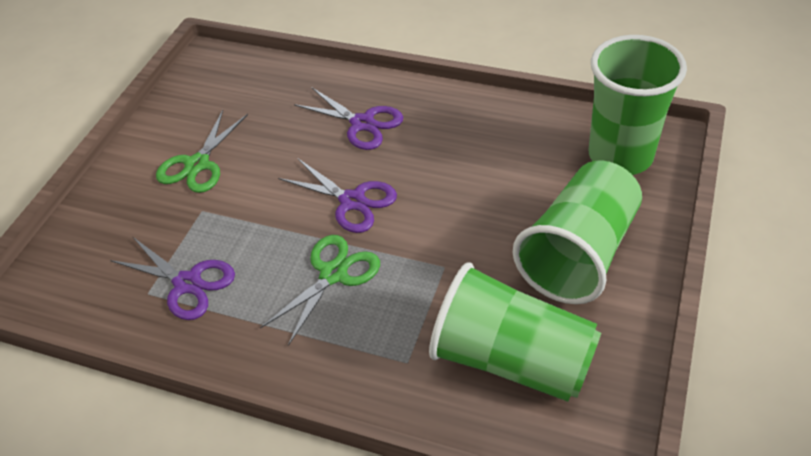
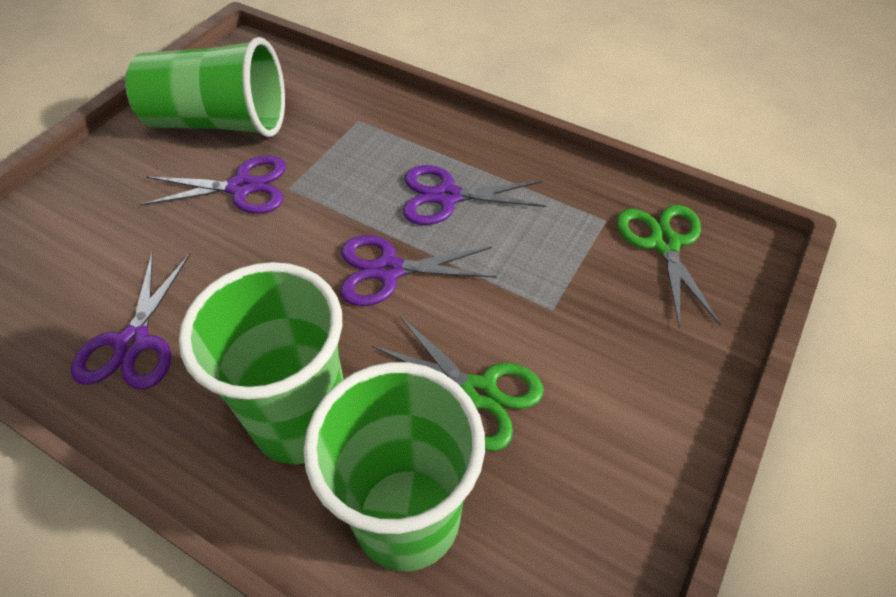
purple scissors: 3 -> 4

